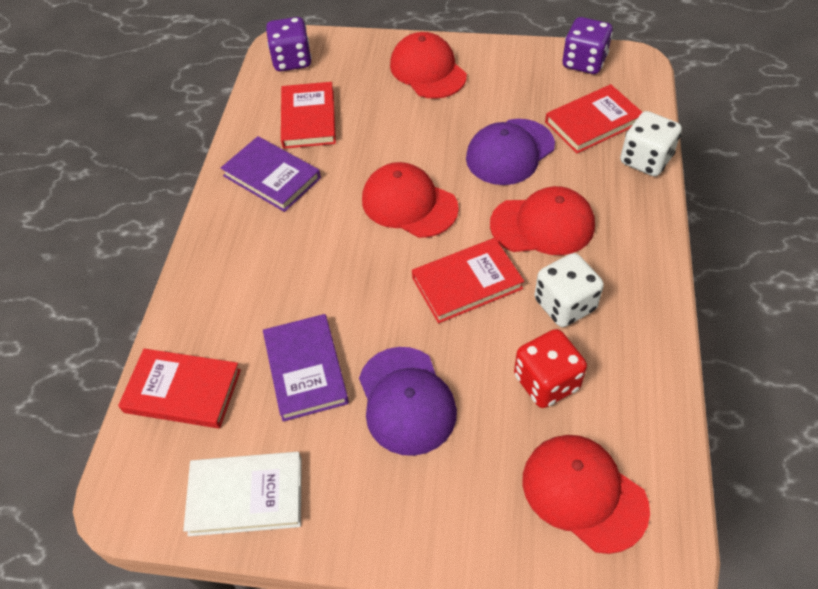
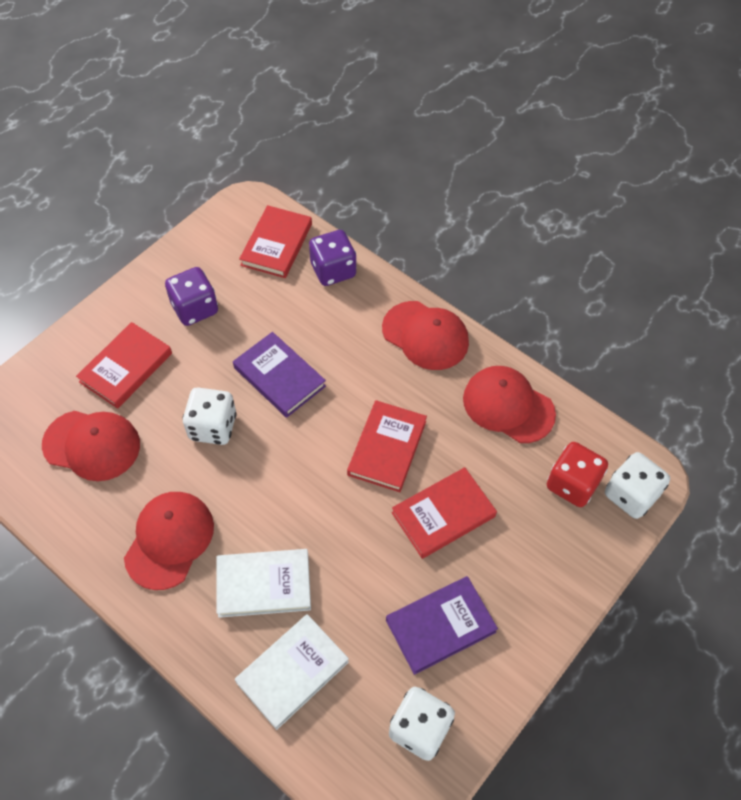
purple cap: 2 -> 0
white book: 1 -> 2
white dice: 2 -> 3

